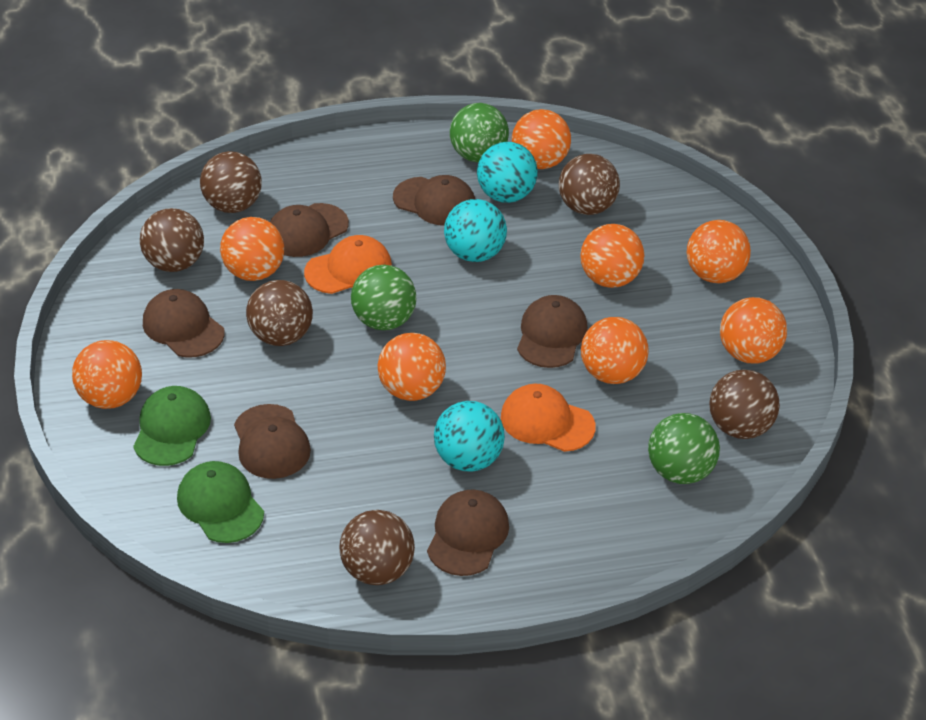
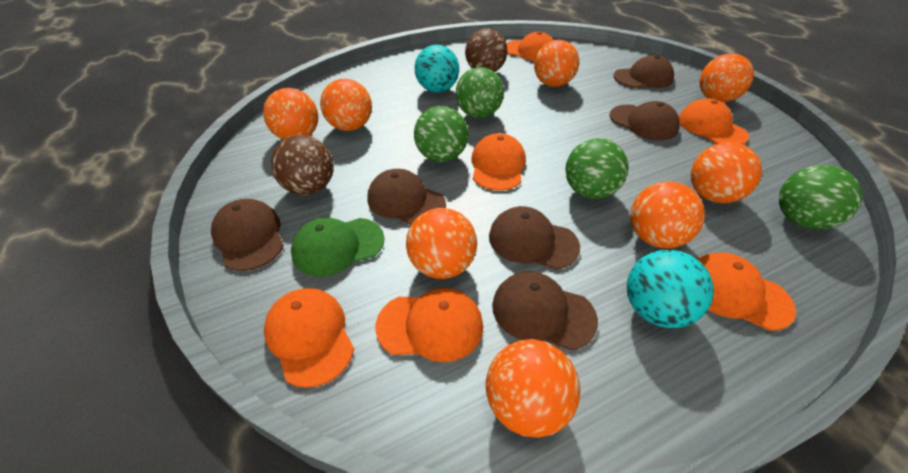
brown ball: 6 -> 2
green ball: 3 -> 4
green cap: 2 -> 1
orange cap: 2 -> 6
turquoise ball: 3 -> 2

